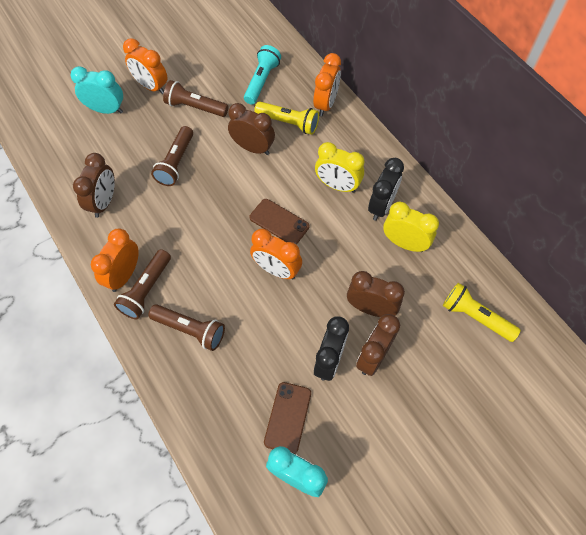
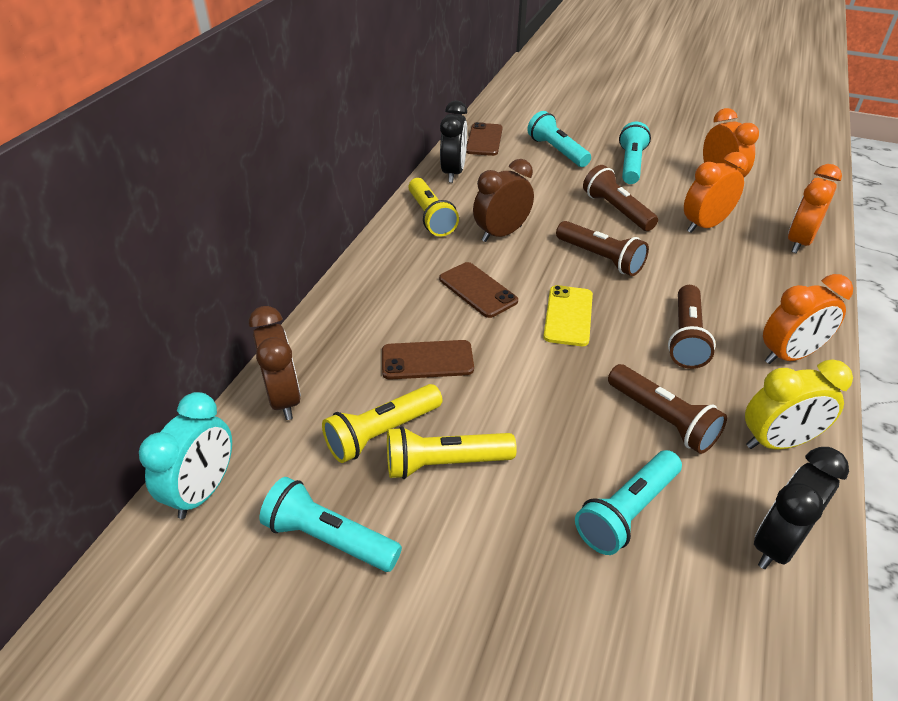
brown clock: 4 -> 2
brown phone: 2 -> 3
turquoise clock: 2 -> 1
turquoise flashlight: 1 -> 4
yellow clock: 2 -> 1
yellow flashlight: 2 -> 3
yellow phone: 0 -> 1

